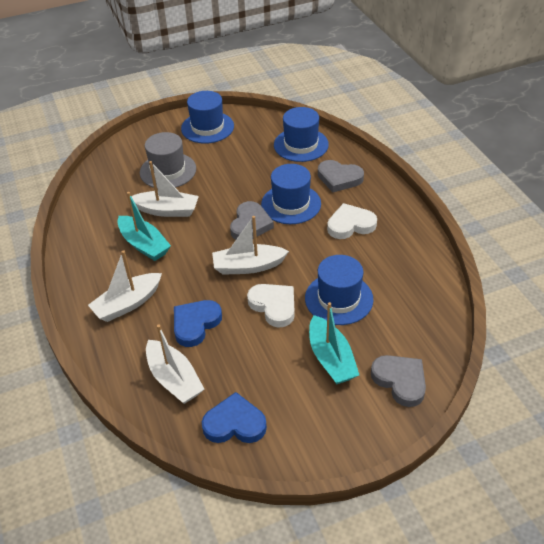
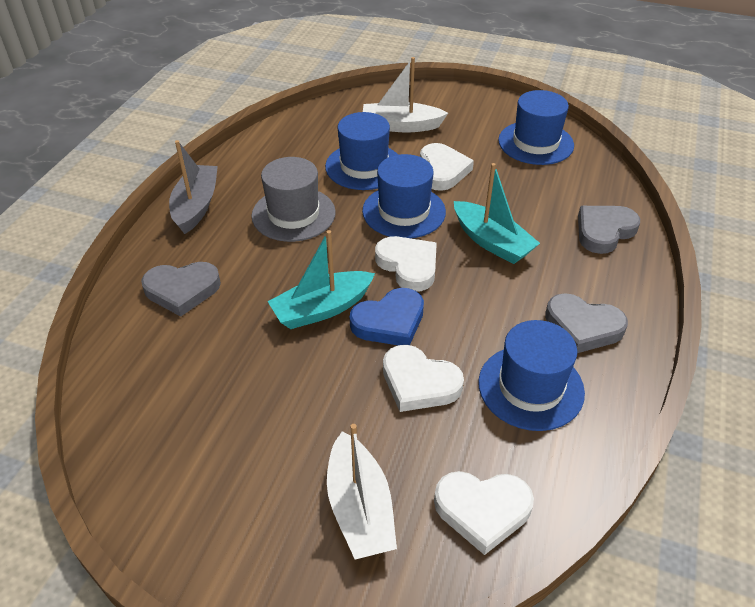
blue heart: 2 -> 1
grey boat: 0 -> 1
white boat: 4 -> 2
white heart: 2 -> 4

